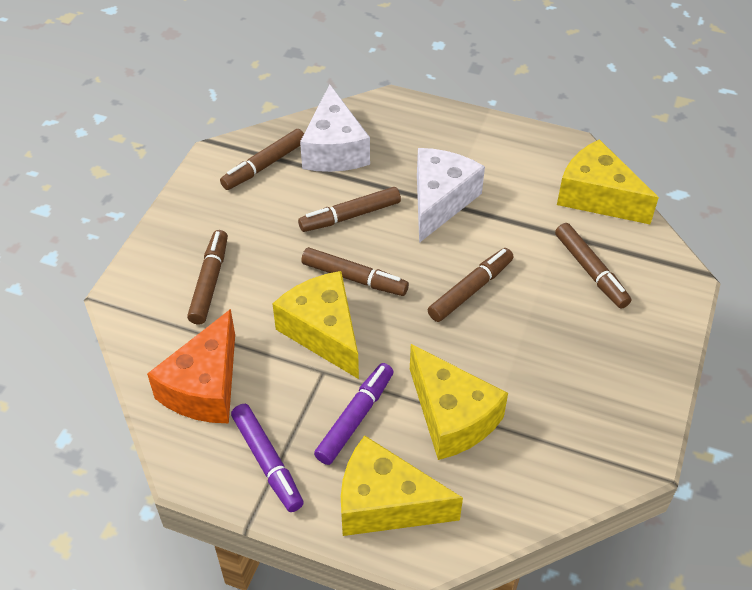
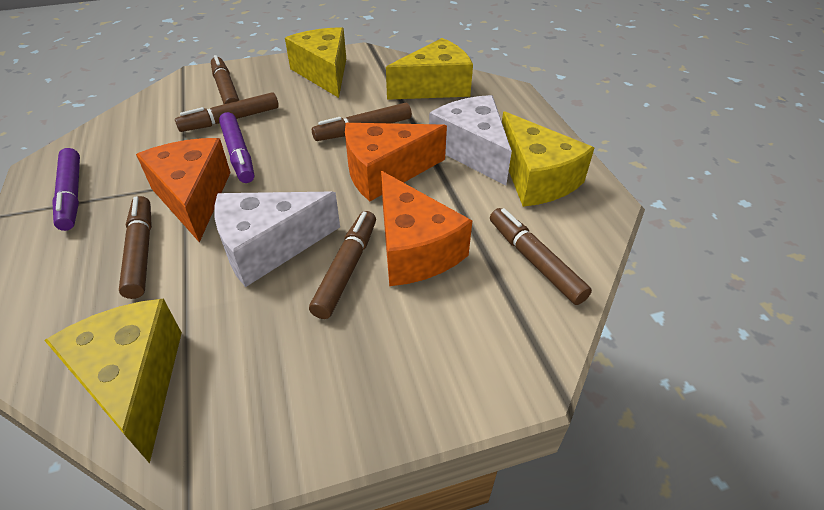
orange cheese: 1 -> 3

